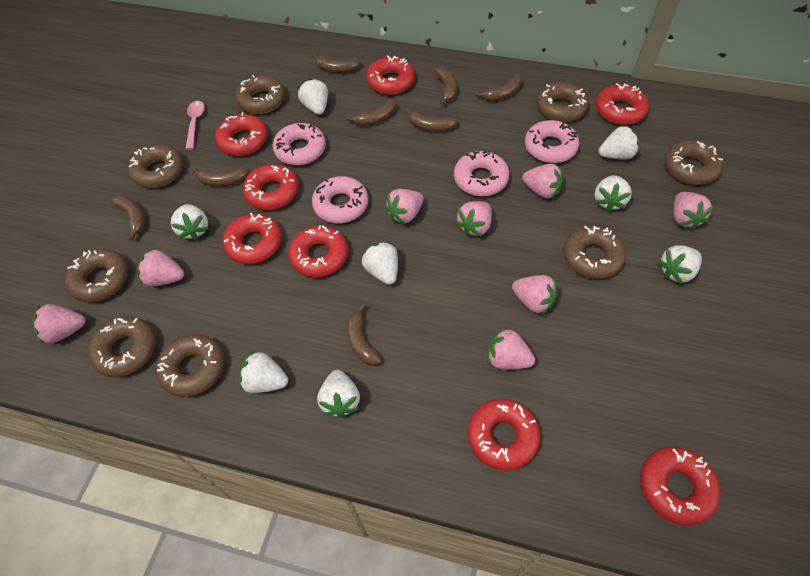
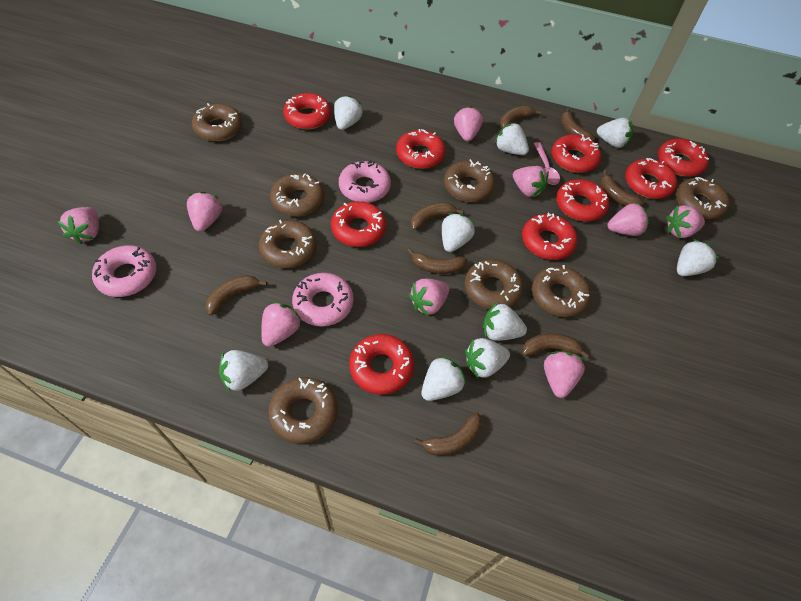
pink donut: 4 -> 3
pink strawberry: 8 -> 9
red donut: 8 -> 9
white strawberry: 8 -> 9

